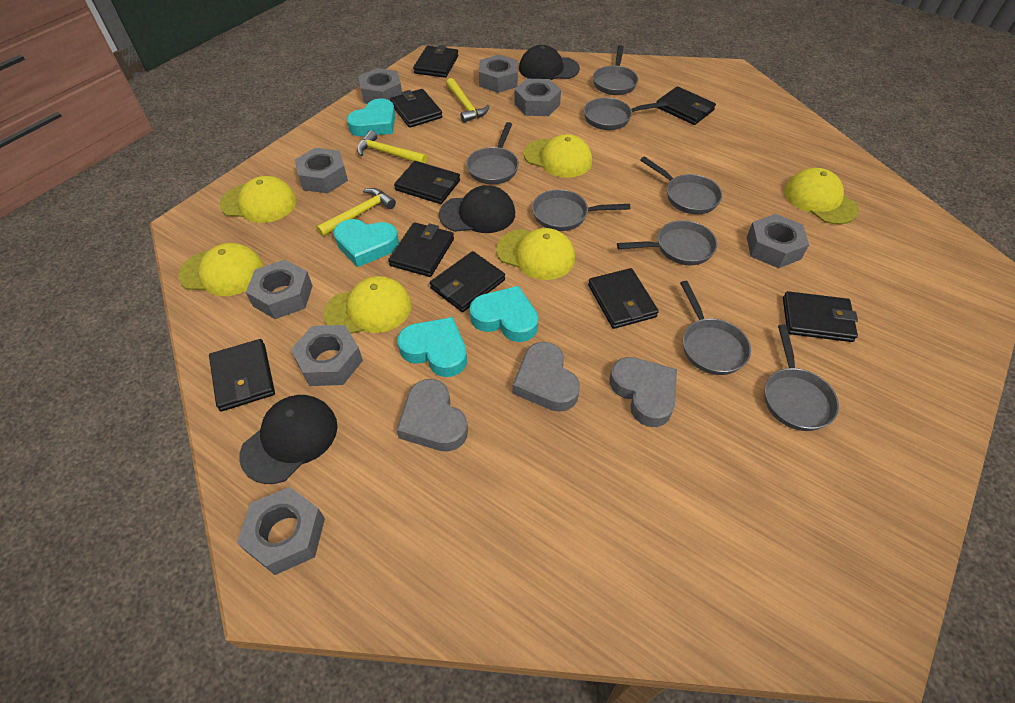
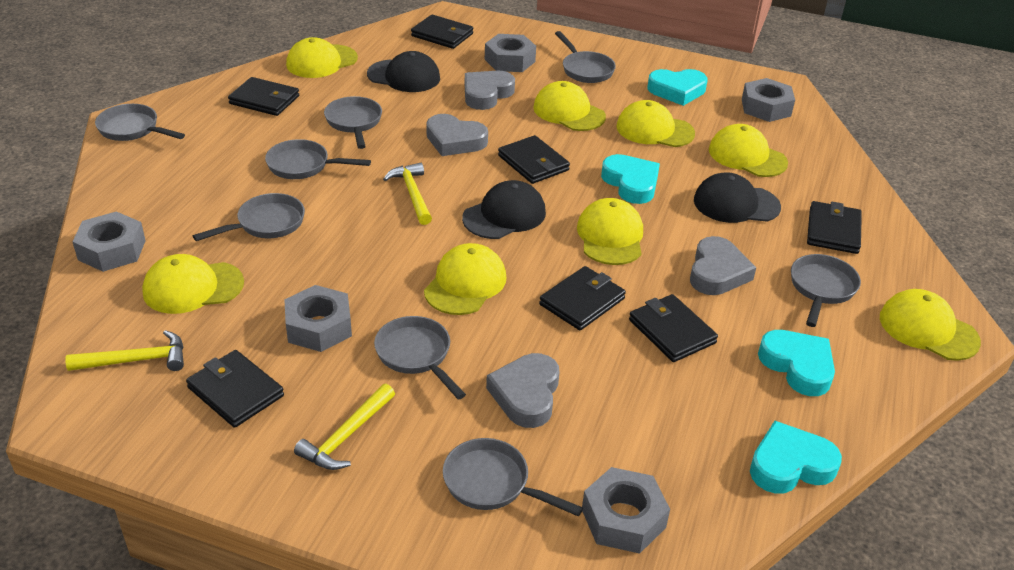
black wallet: 9 -> 7
grey heart: 3 -> 4
grey nut: 8 -> 5
yellow cap: 6 -> 8

